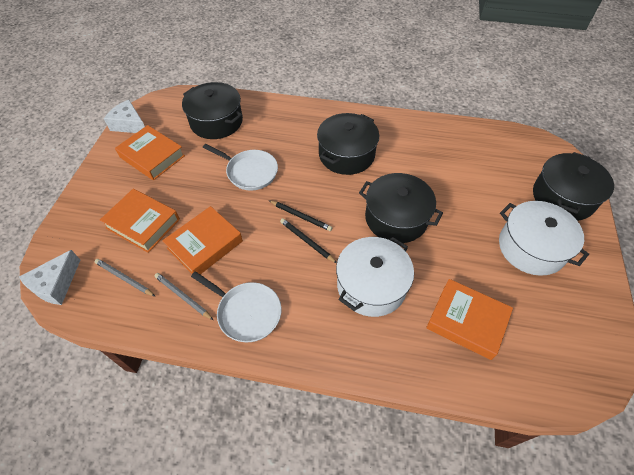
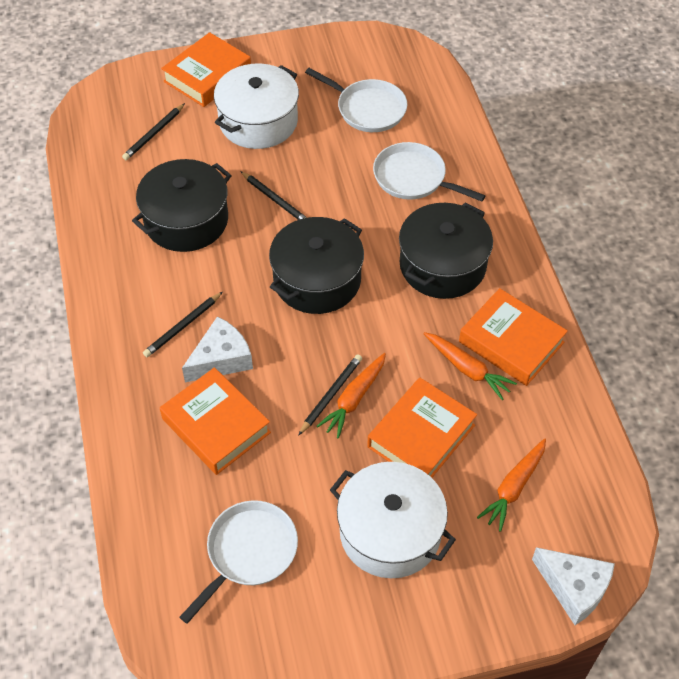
black pencil: 2 -> 4
black pot: 4 -> 3
grey pencil: 2 -> 0
orange carrot: 0 -> 3
white pan: 2 -> 3

